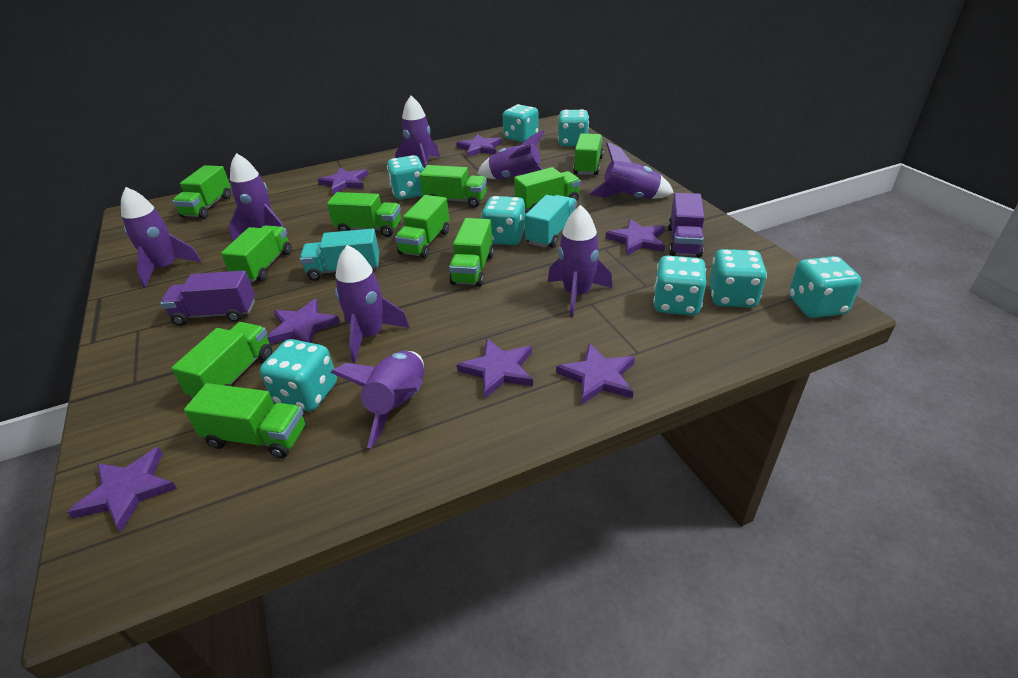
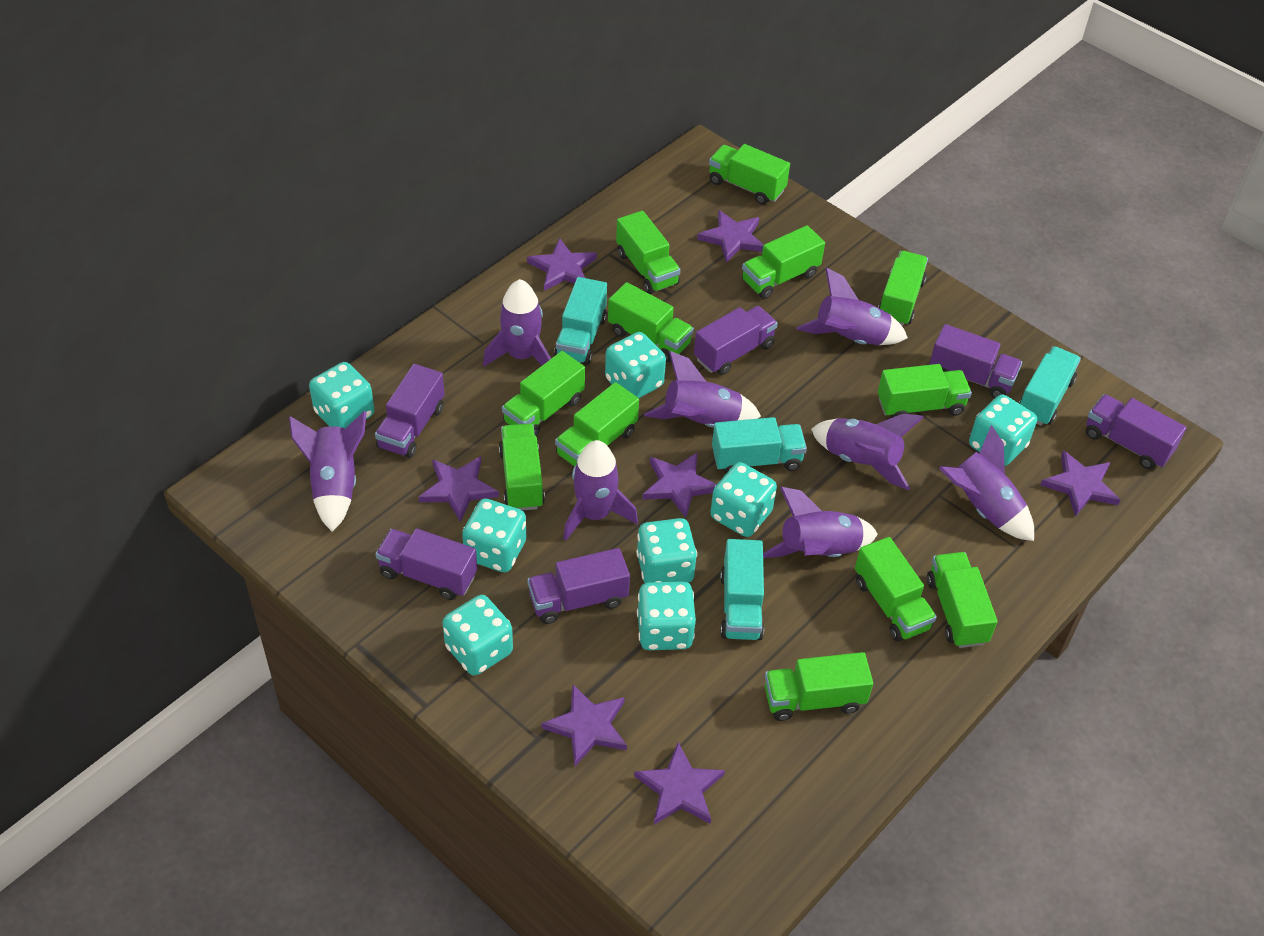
green truck: 10 -> 12
purple truck: 2 -> 6
turquoise truck: 2 -> 4

